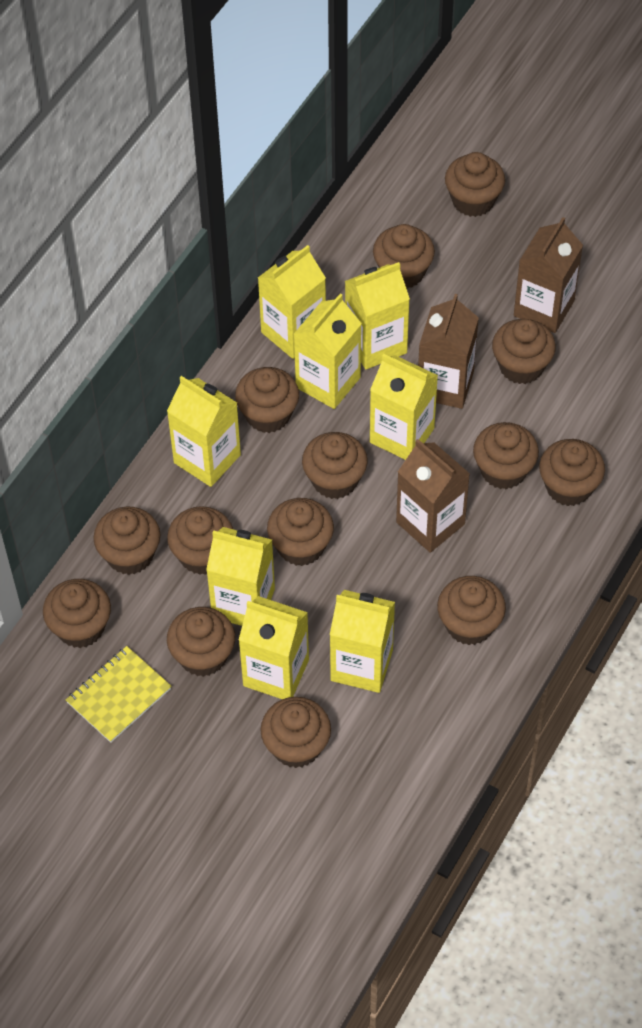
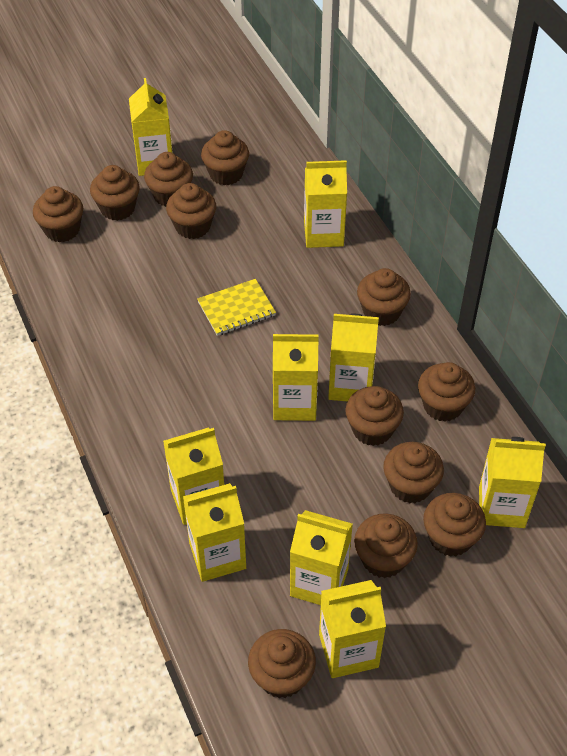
brown carton: 3 -> 0
brown cupcake: 14 -> 12
yellow carton: 8 -> 9

